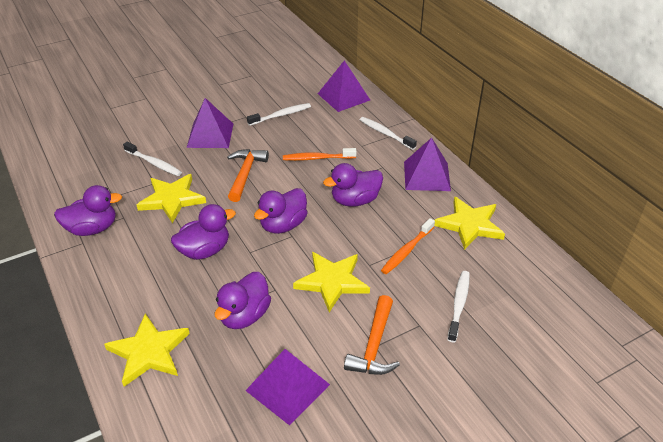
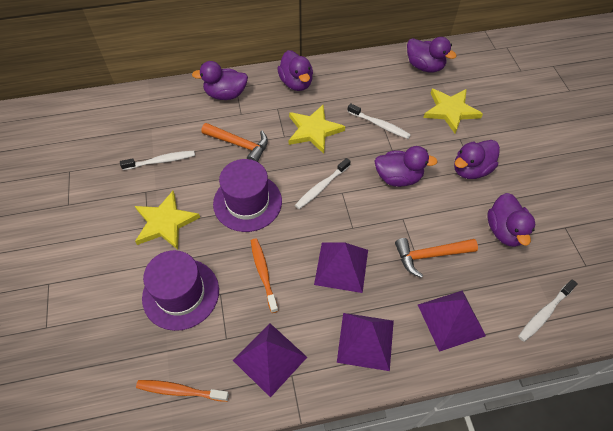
purple duck: 5 -> 6
purple hat: 0 -> 2
yellow star: 4 -> 3

